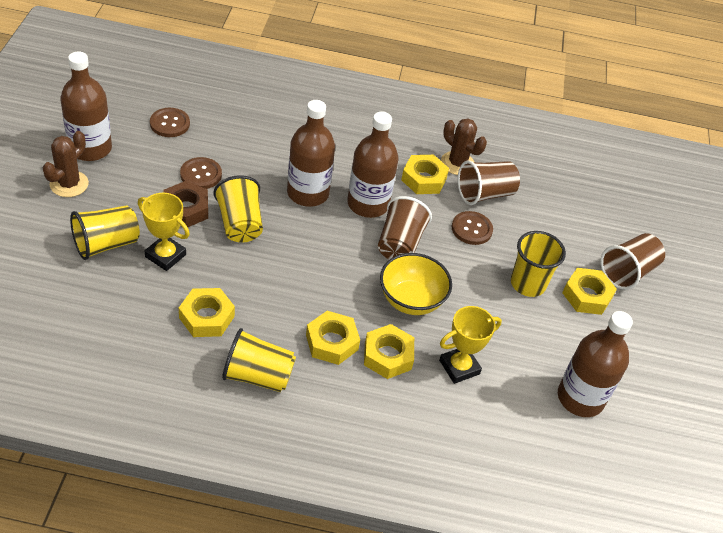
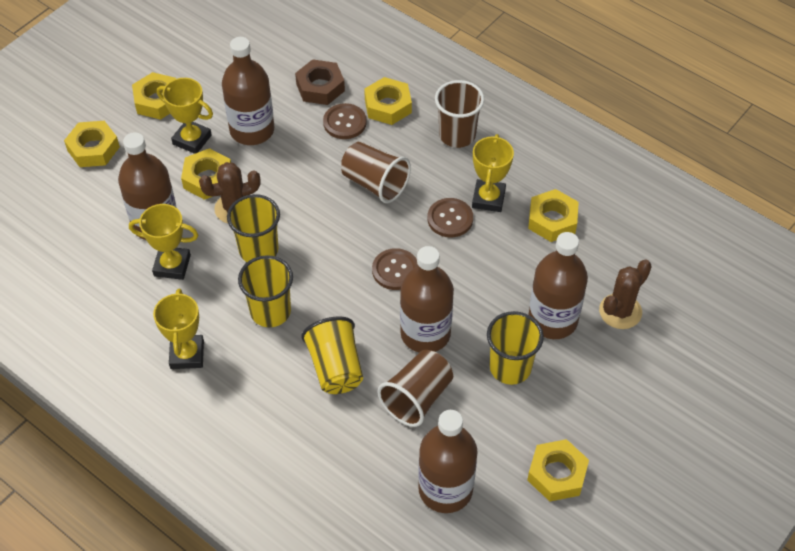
brown bottle: 4 -> 5
yellow bowl: 1 -> 0
yellow nut: 5 -> 6
yellow trophy: 2 -> 4

